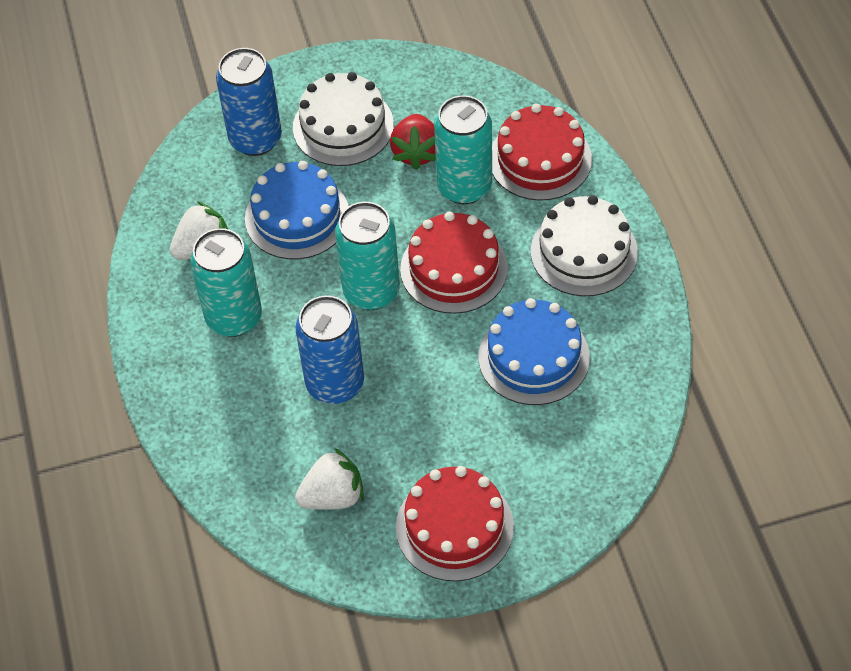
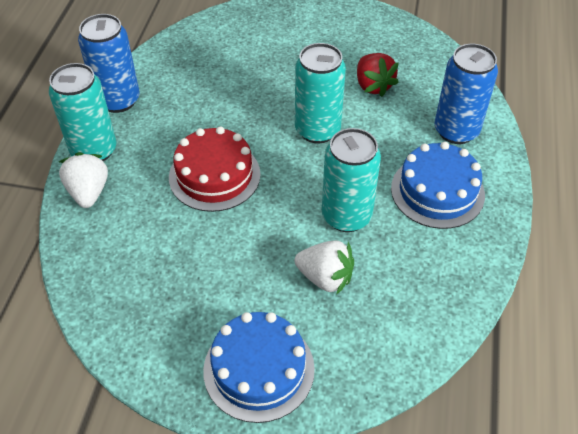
red cake: 3 -> 1
white cake: 2 -> 0

